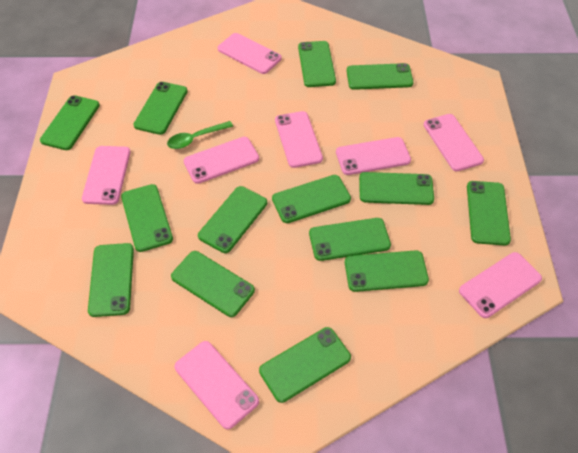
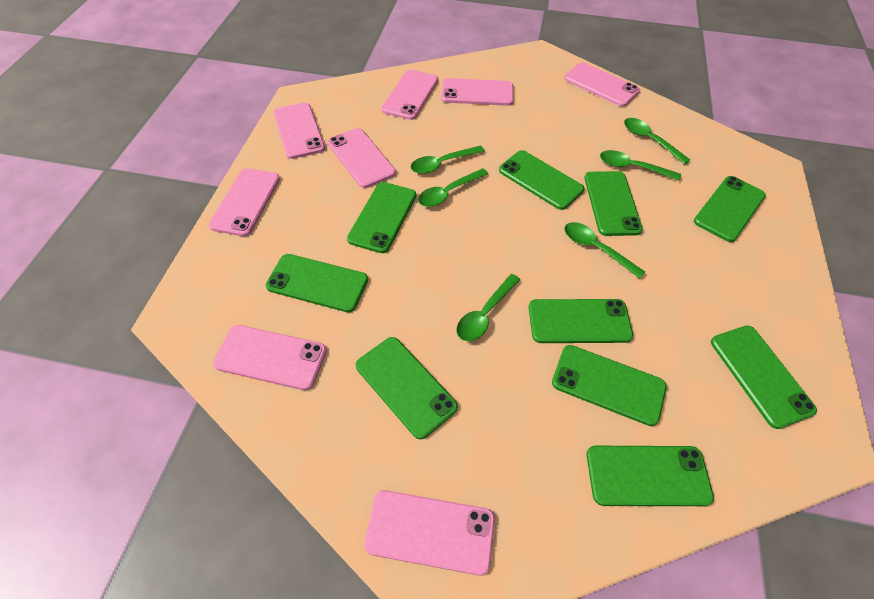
green phone: 14 -> 10
green spoon: 1 -> 6

